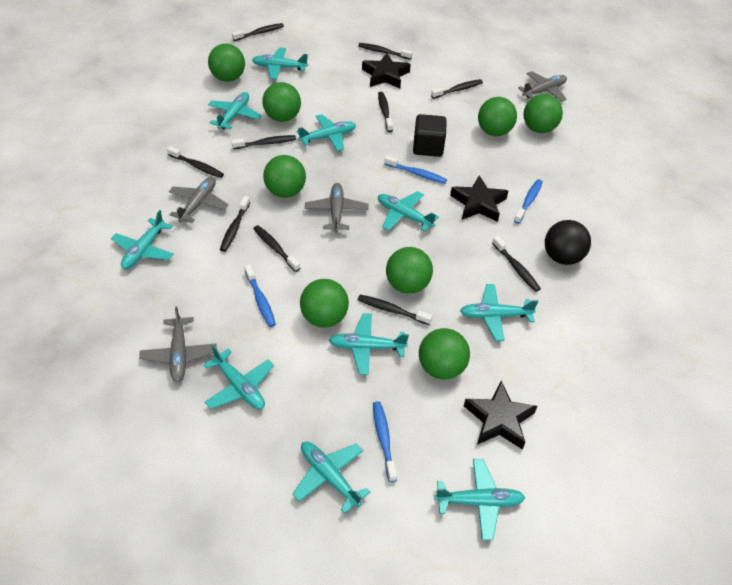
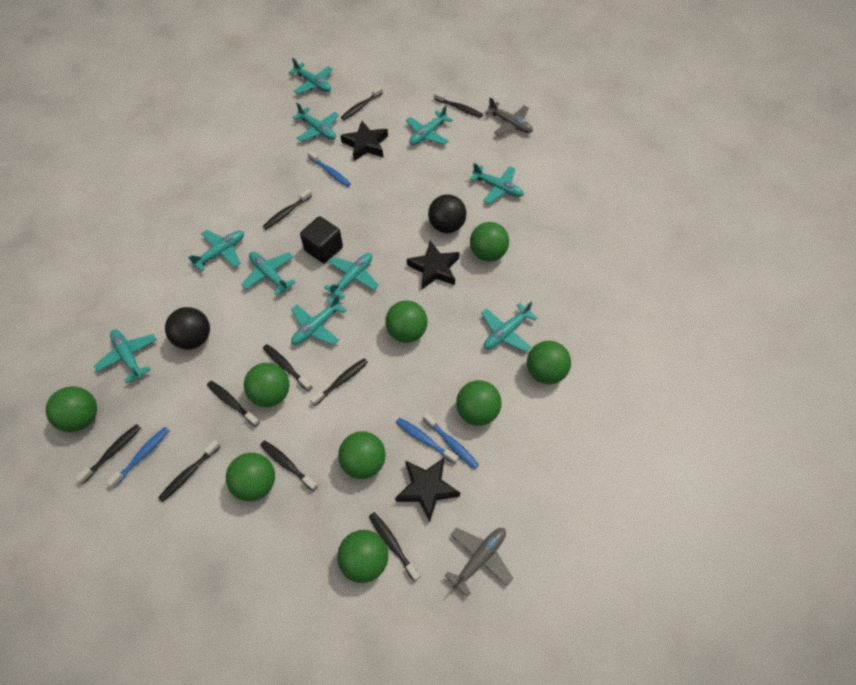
black ball: 1 -> 2
green ball: 8 -> 9
grey plane: 4 -> 2

